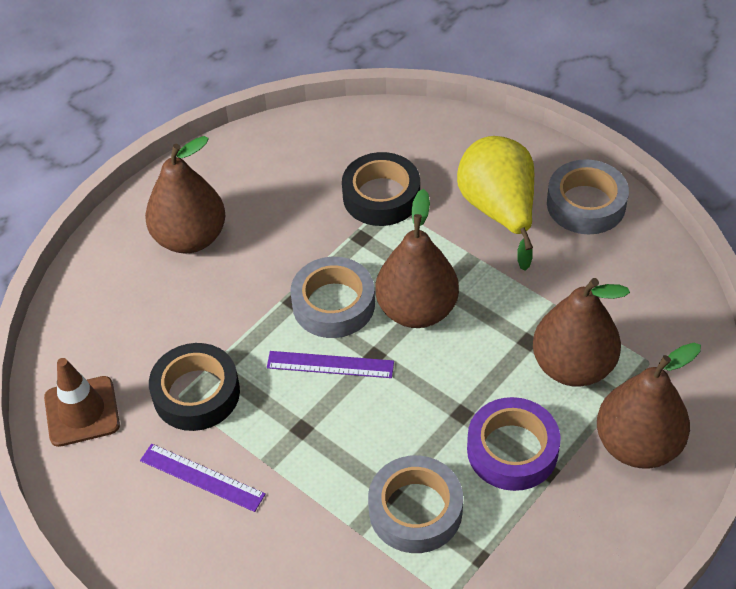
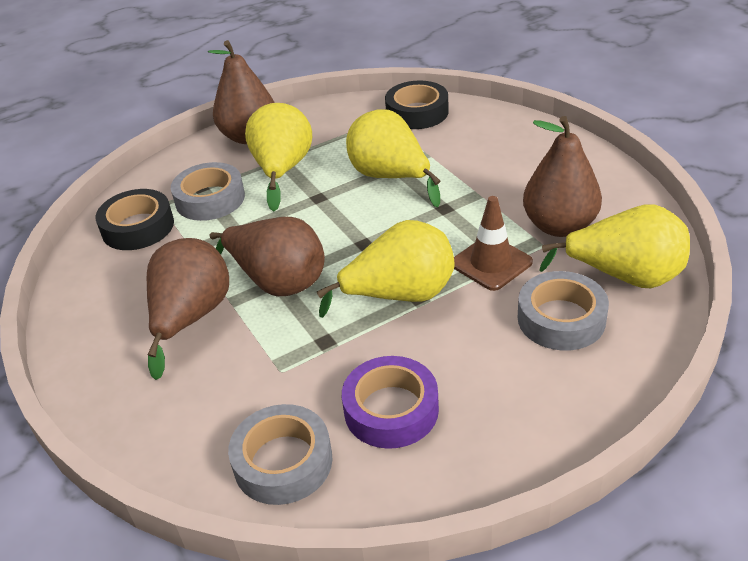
purple ruler: 2 -> 0
yellow pear: 1 -> 4

